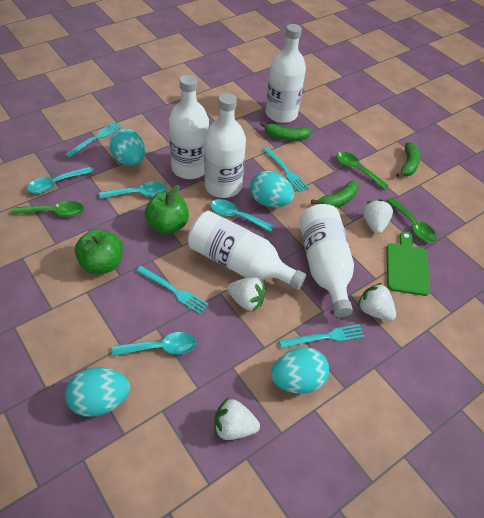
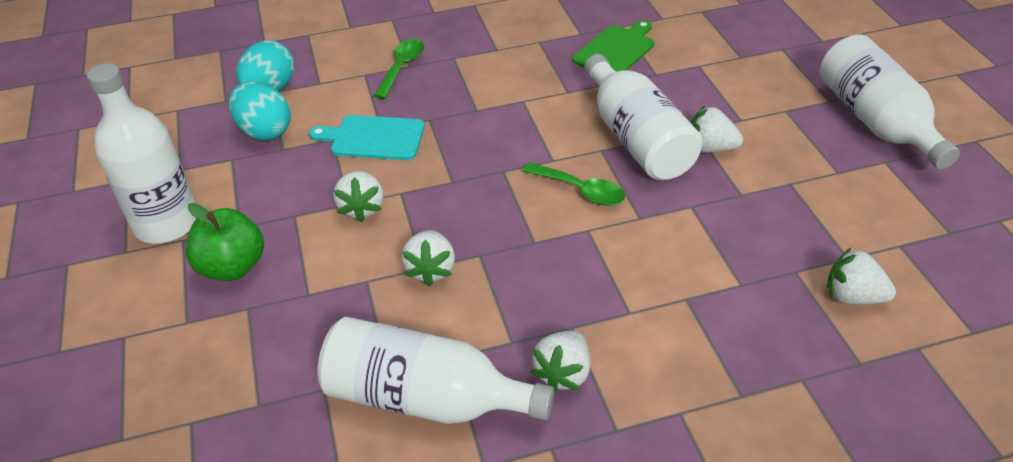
green apple: 2 -> 1
green banana: 3 -> 0
green spoon: 3 -> 2
turquoise cutting board: 0 -> 1
turquoise egg: 4 -> 2
turquoise fork: 4 -> 0
turquoise spoon: 4 -> 0
white bottle: 5 -> 4
white strawberry: 4 -> 5

